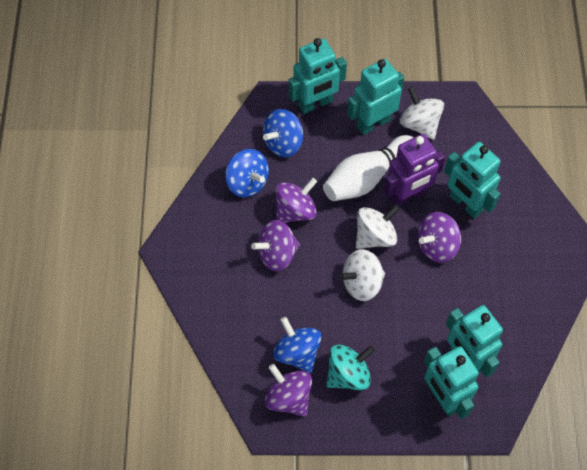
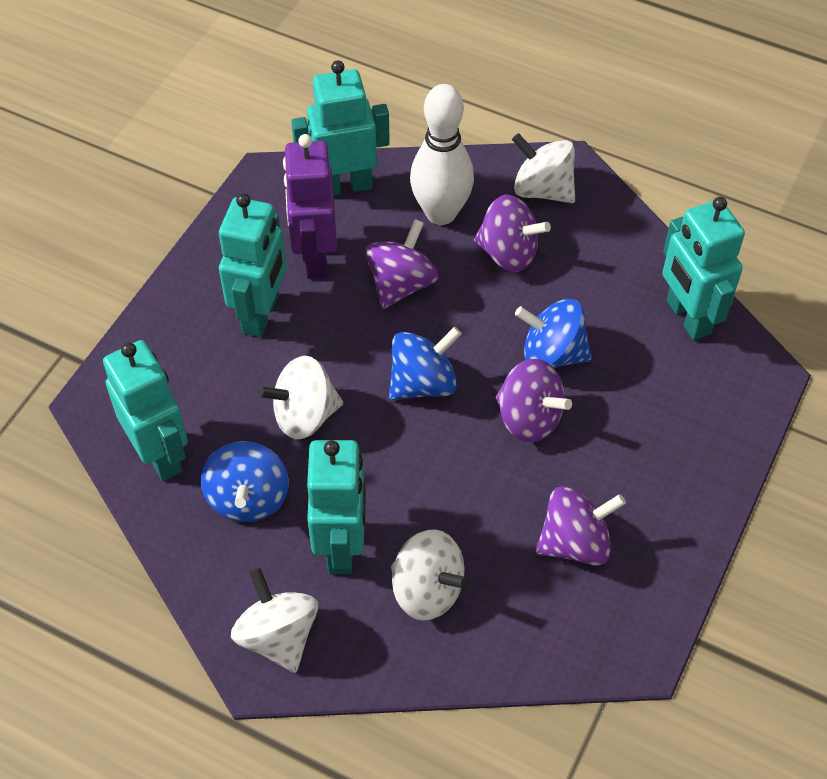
turquoise spinning top: 1 -> 0
white spinning top: 3 -> 4

